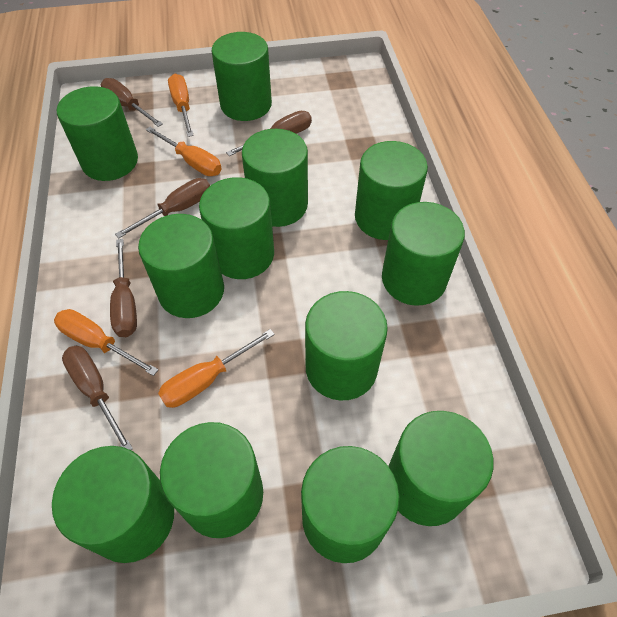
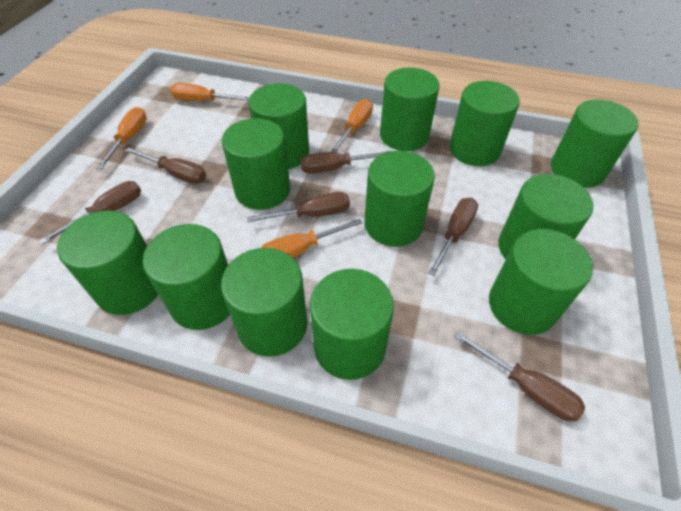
brown screwdriver: 5 -> 6

